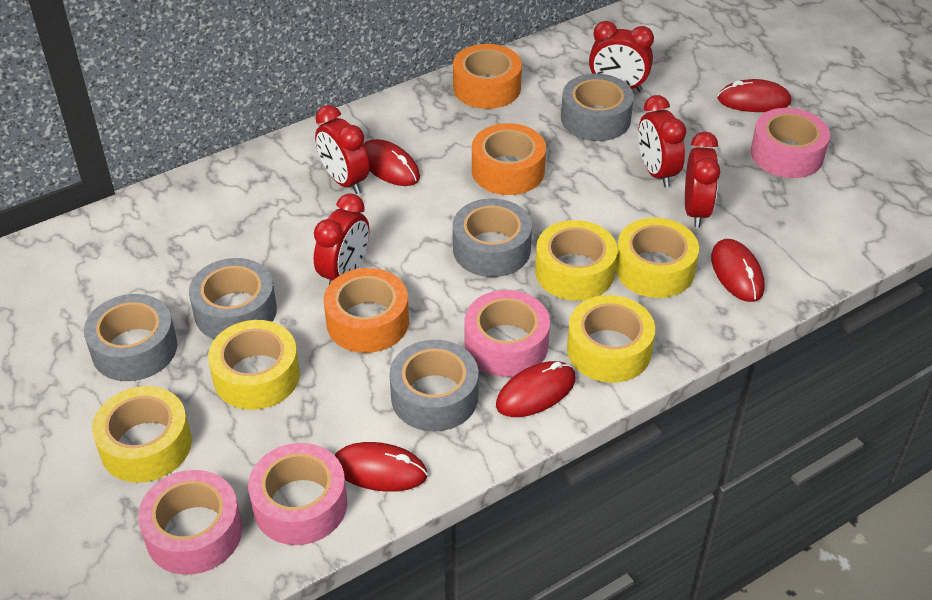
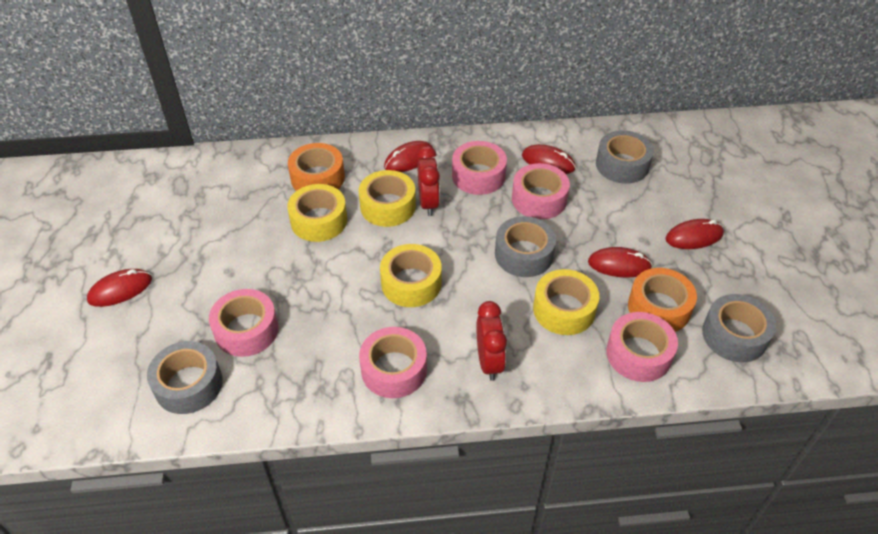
grey tape: 5 -> 4
orange tape: 3 -> 2
pink tape: 4 -> 5
red clock: 5 -> 2
yellow tape: 5 -> 4

